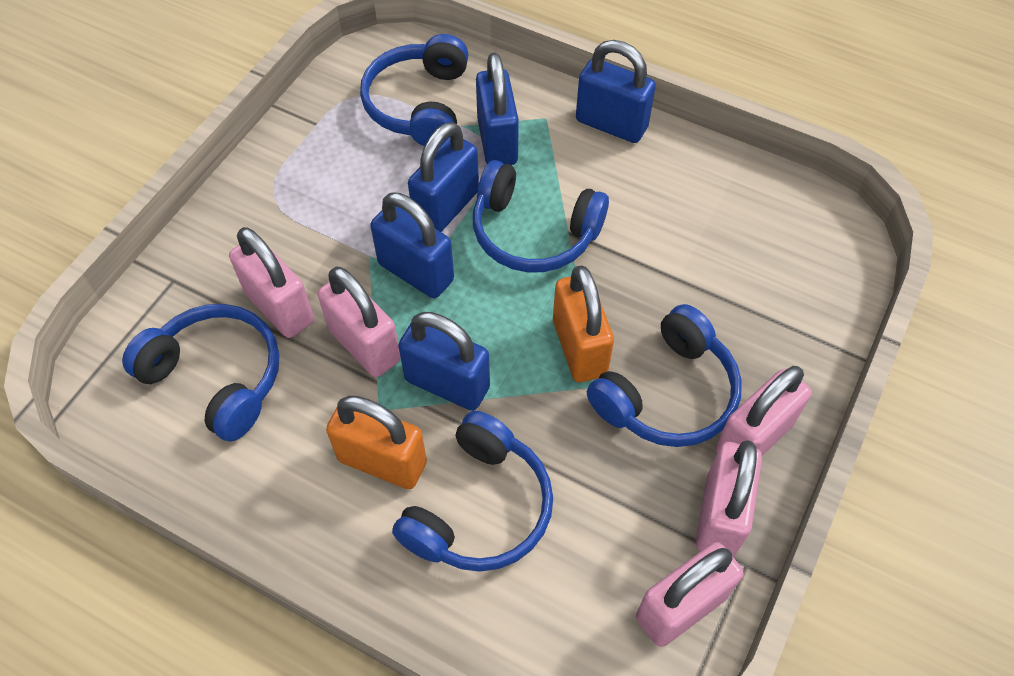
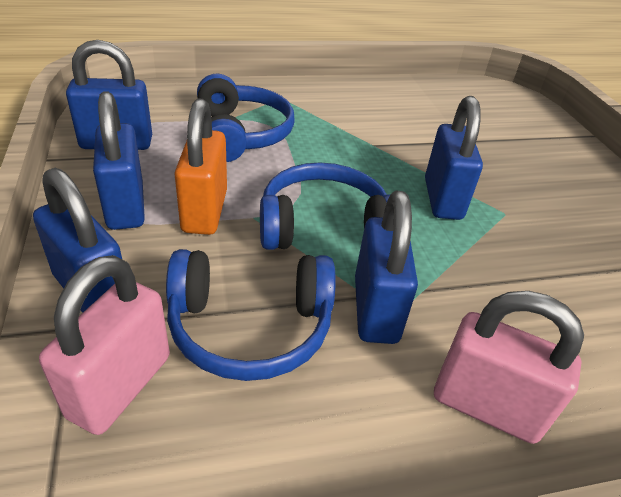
blue headphones: 5 -> 3
orange padlock: 2 -> 1
pink padlock: 5 -> 2

